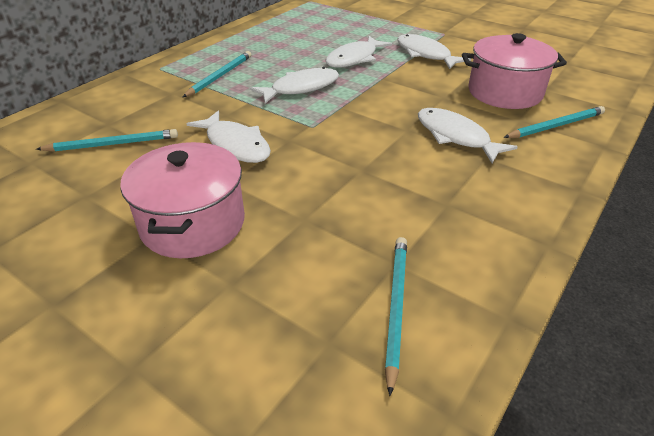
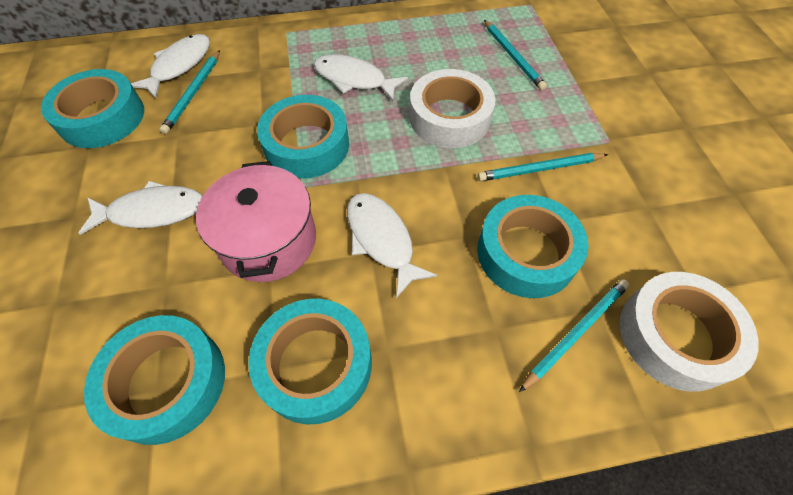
pink pot: 2 -> 1
turquoise tape: 0 -> 5
white fish: 5 -> 4
white tape: 0 -> 2

